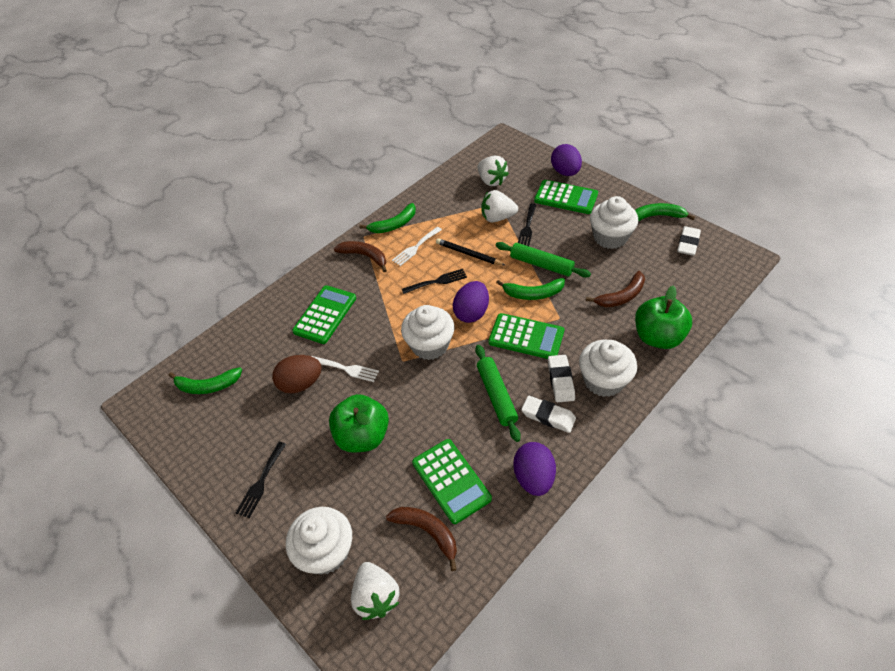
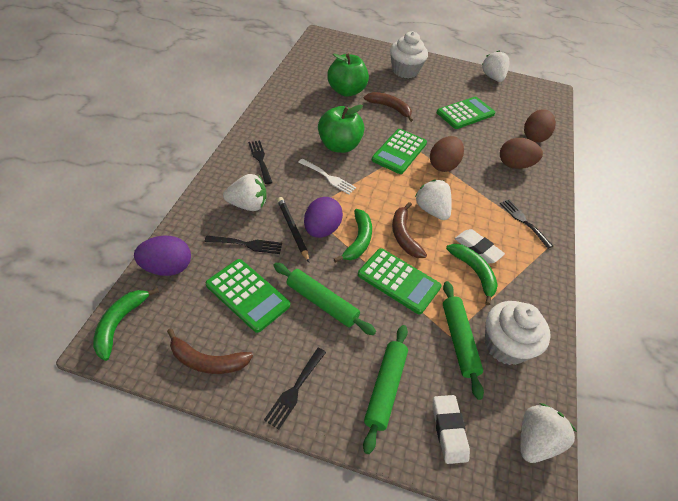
black fork: 3 -> 4
brown egg: 1 -> 3
green banana: 4 -> 3
green rolling pin: 2 -> 3
purple egg: 3 -> 2
white cupcake: 4 -> 2
white eraser: 3 -> 2
white fork: 2 -> 1
white strawberry: 3 -> 4

